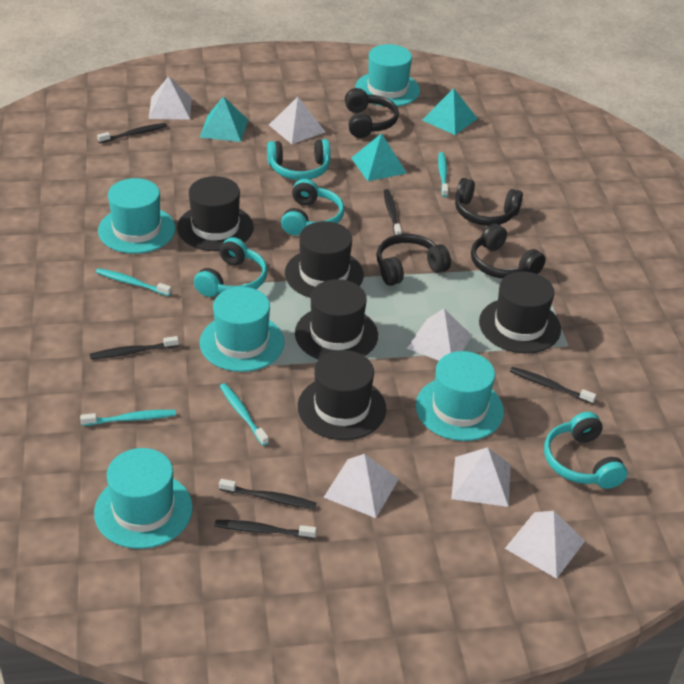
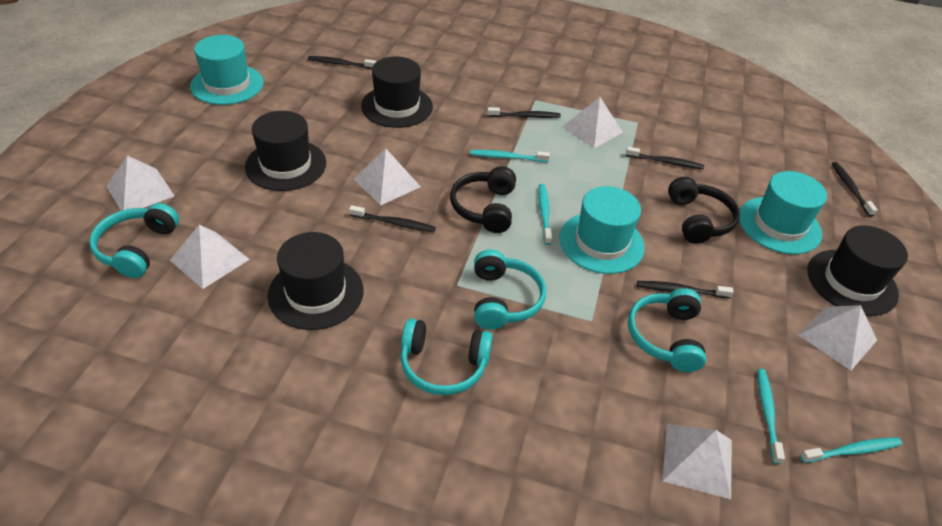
black hat: 5 -> 4
black headphones: 4 -> 2
turquoise hat: 5 -> 3
turquoise pyramid: 3 -> 0

